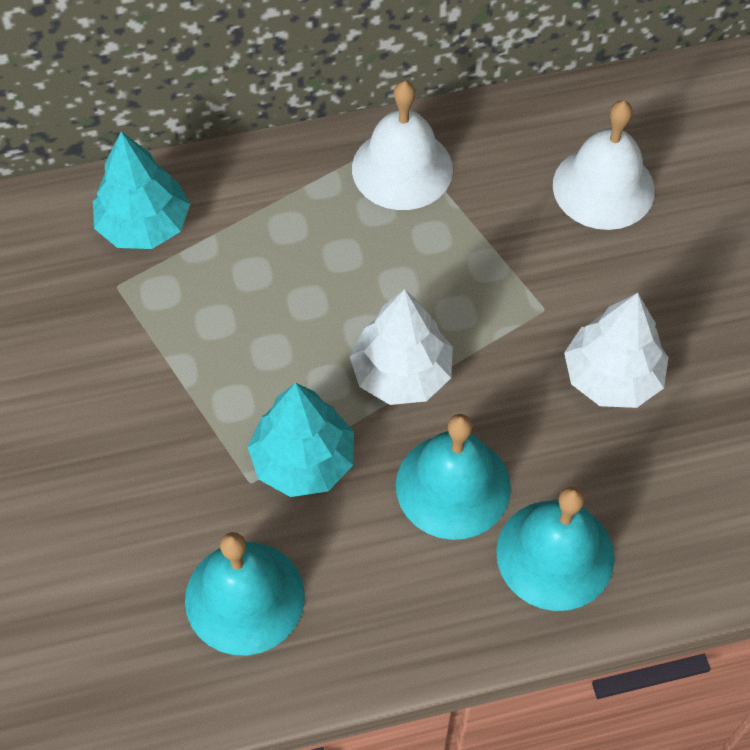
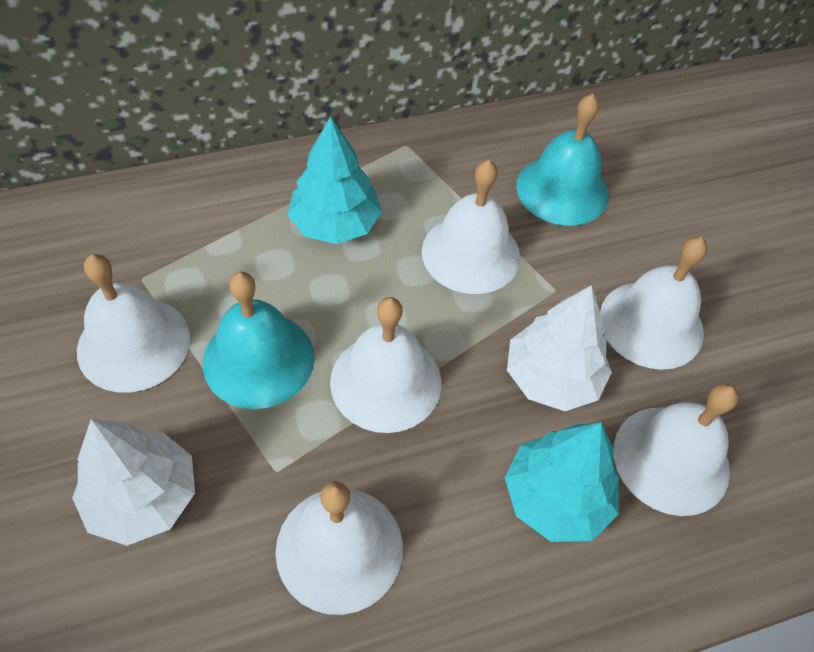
turquoise bell: 3 -> 2
white bell: 2 -> 6

